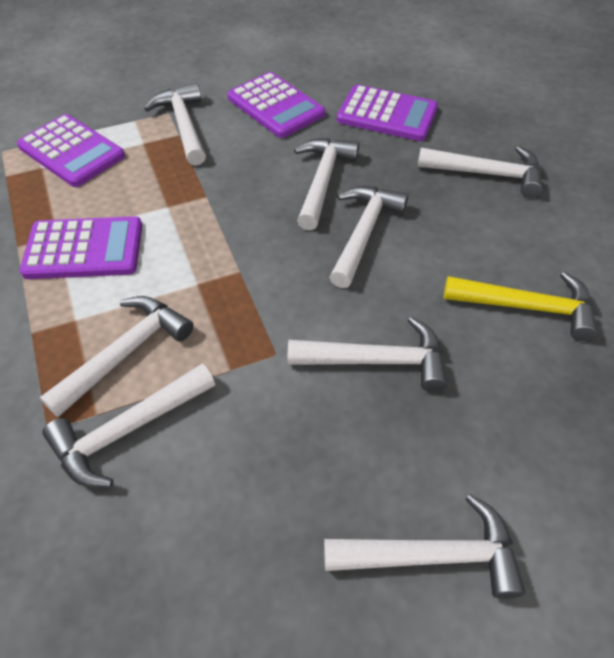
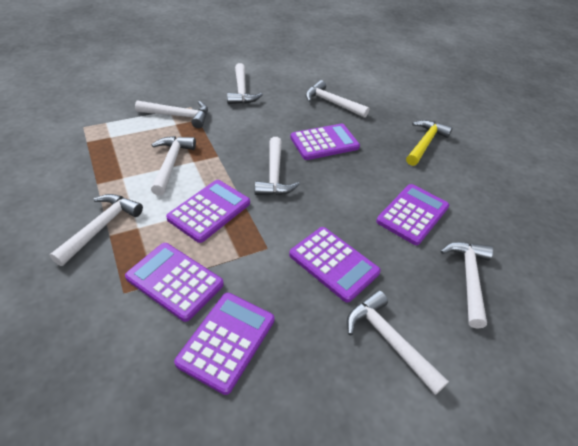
purple calculator: 4 -> 6

